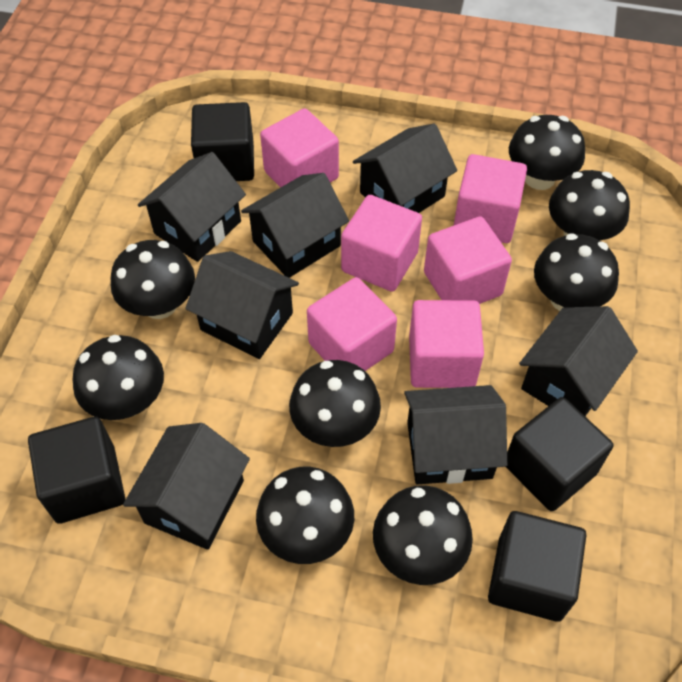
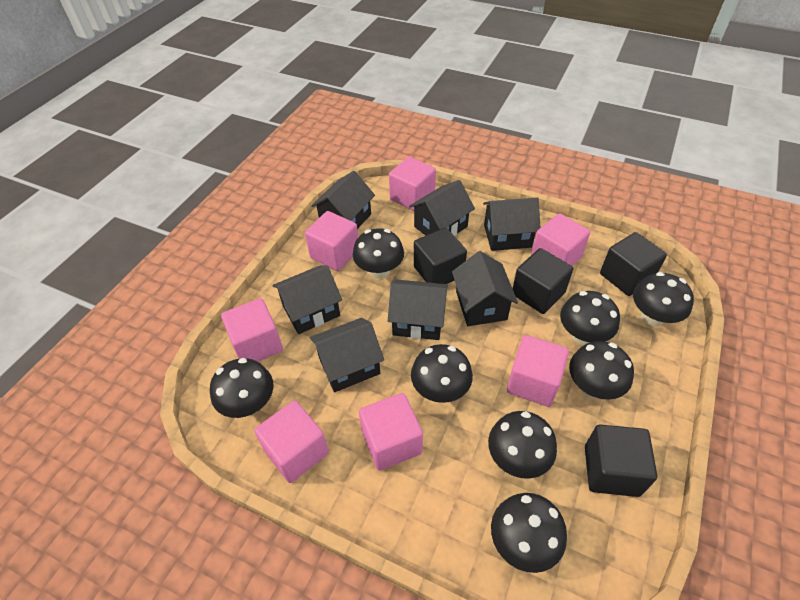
pink cube: 6 -> 7

